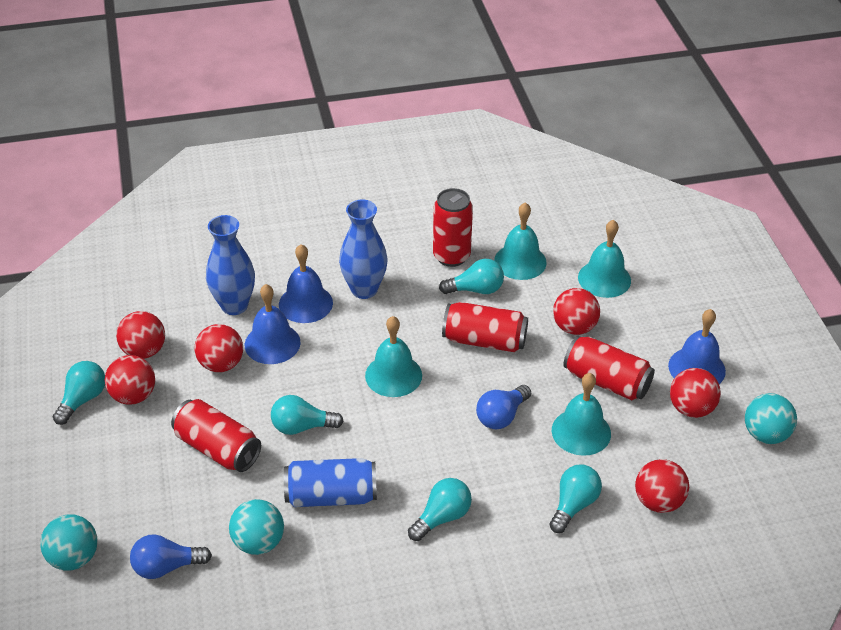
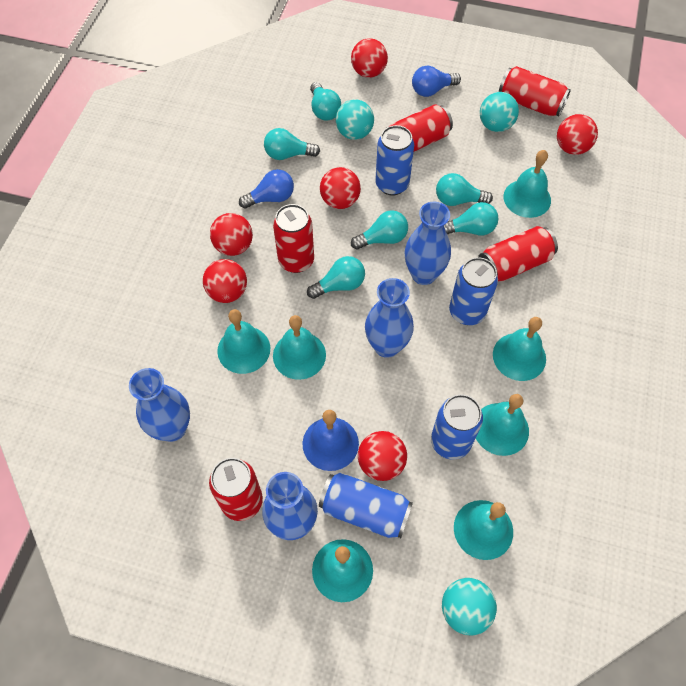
blue bell: 3 -> 1
blue can: 1 -> 4
blue vase: 2 -> 4
red can: 4 -> 5
turquoise bell: 4 -> 7
turquoise light bulb: 5 -> 6

